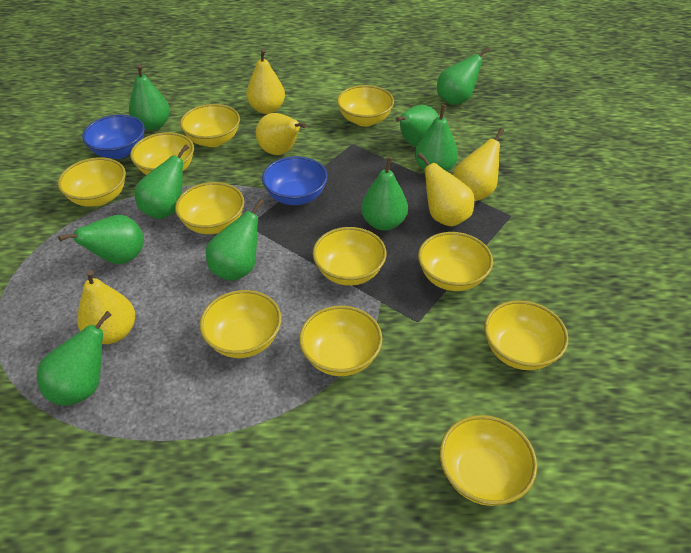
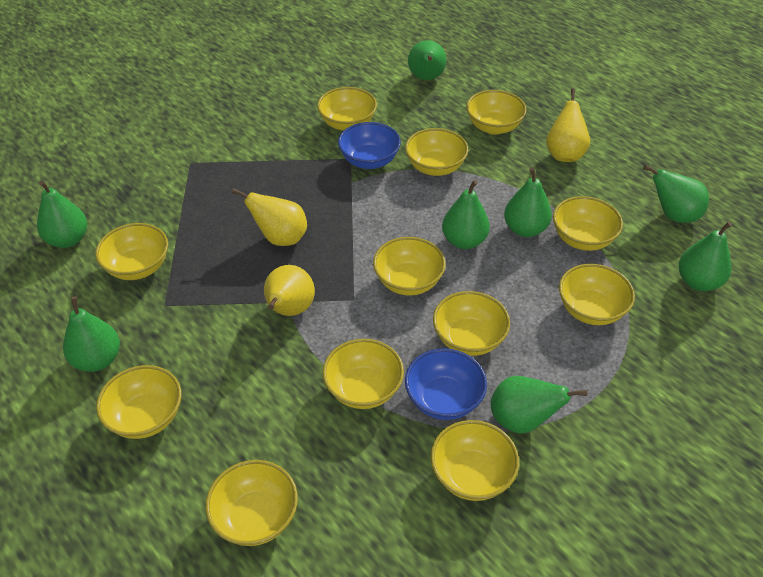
green pear: 9 -> 8
yellow bowl: 11 -> 12
yellow pear: 5 -> 3

